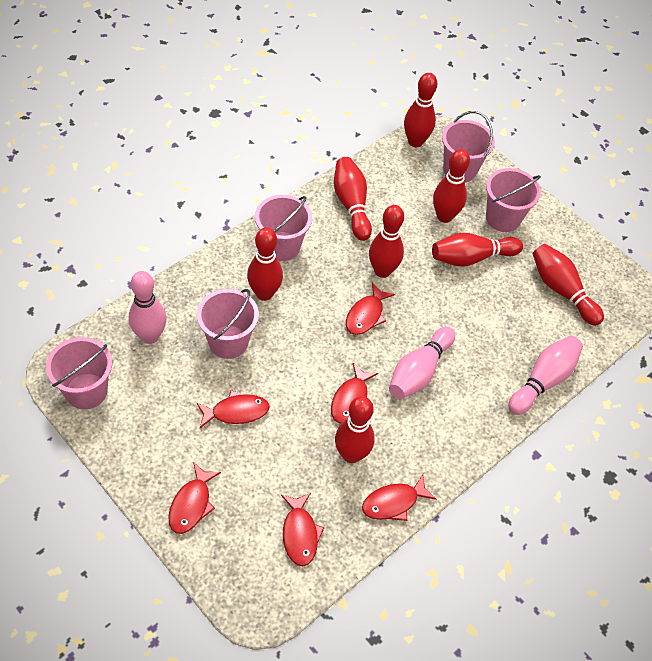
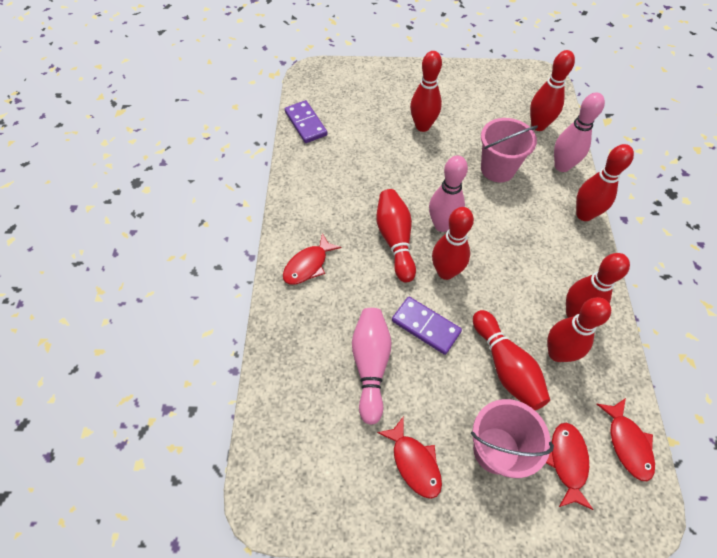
pink bucket: 5 -> 2
purple domino: 0 -> 2
red fish: 6 -> 4

